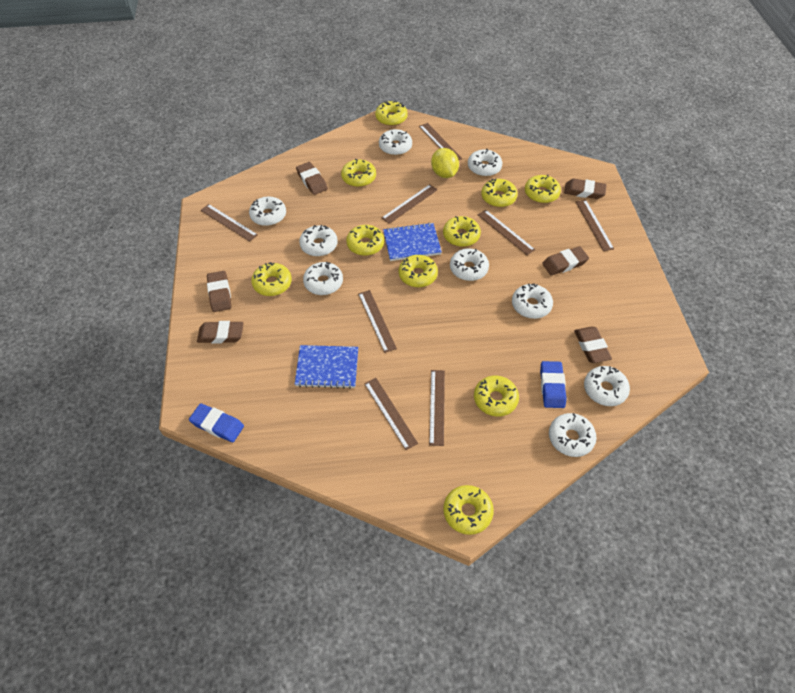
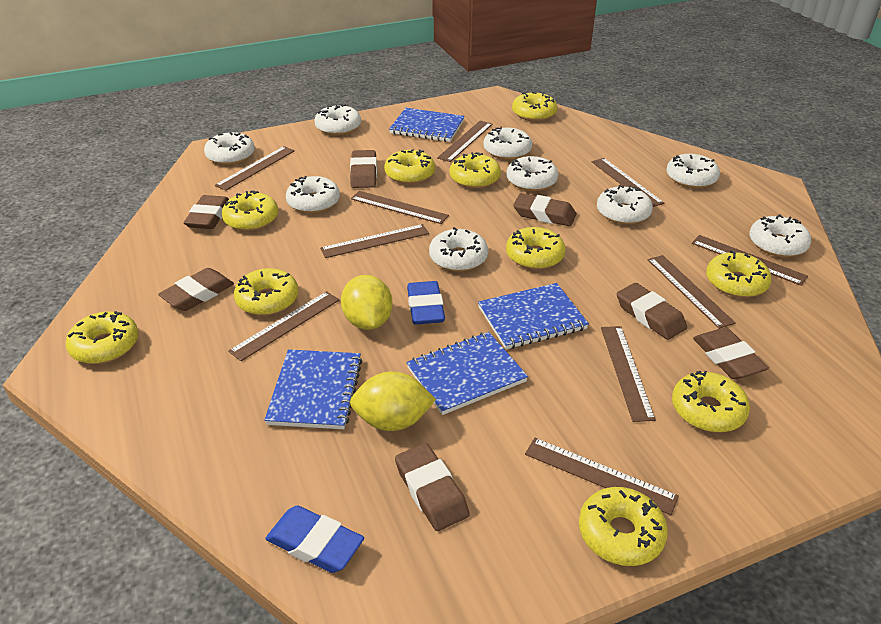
blue notebook: 2 -> 4
brown eraser: 6 -> 7
brown ruler: 8 -> 10
yellow lemon: 1 -> 2

